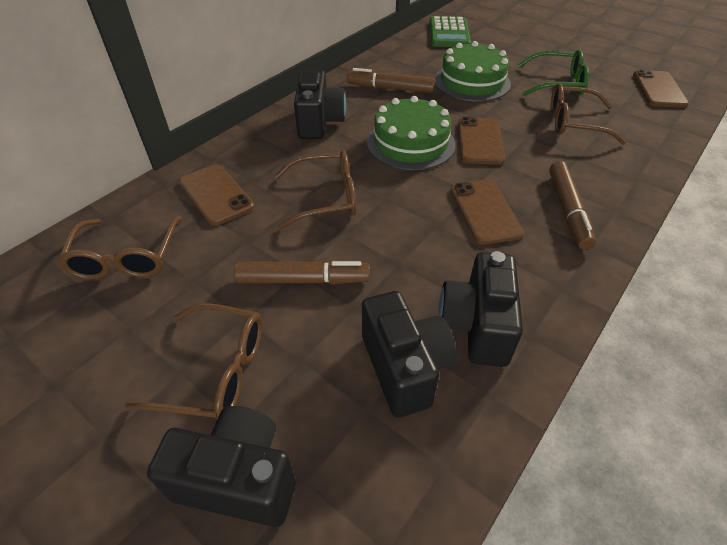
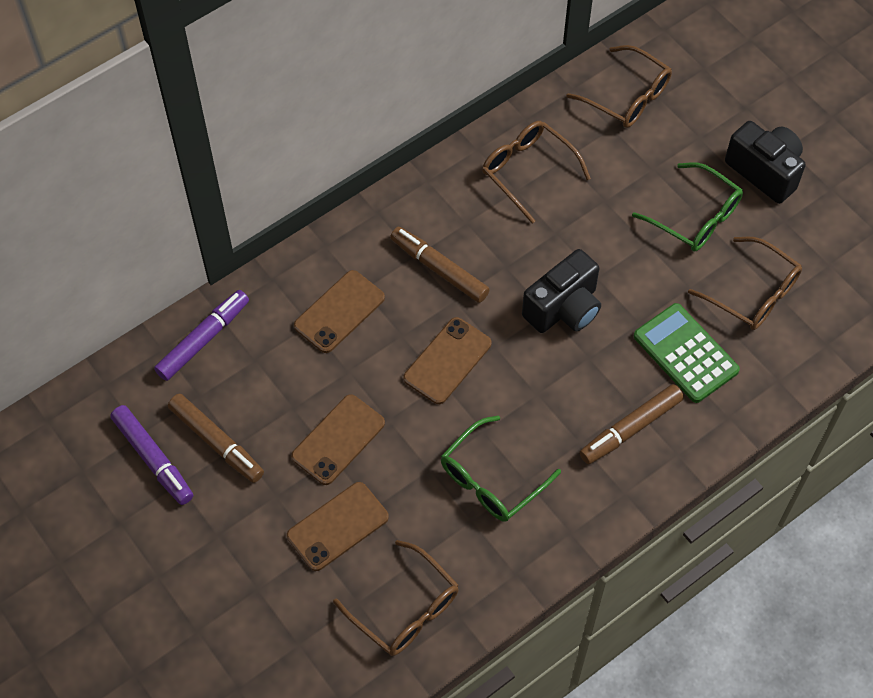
black camera: 4 -> 2
green cake: 2 -> 0
green glasses: 1 -> 2
purple marker: 0 -> 2

